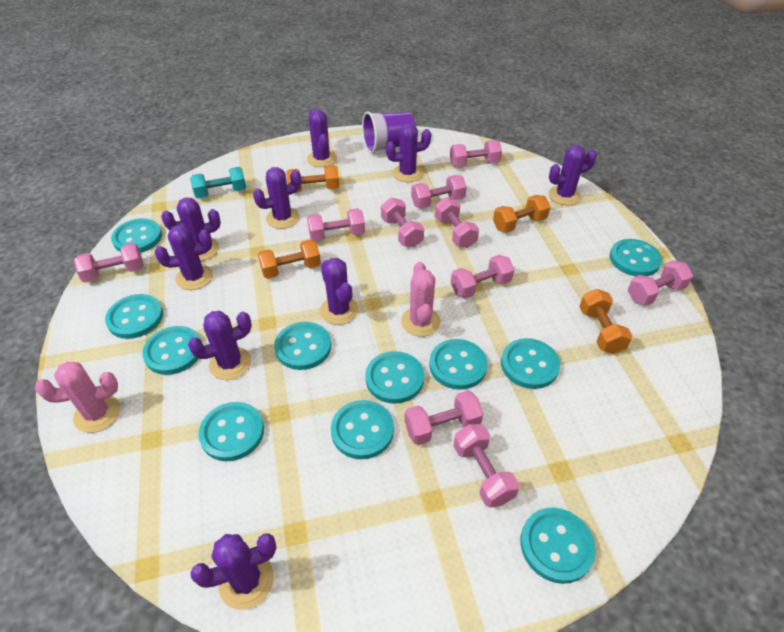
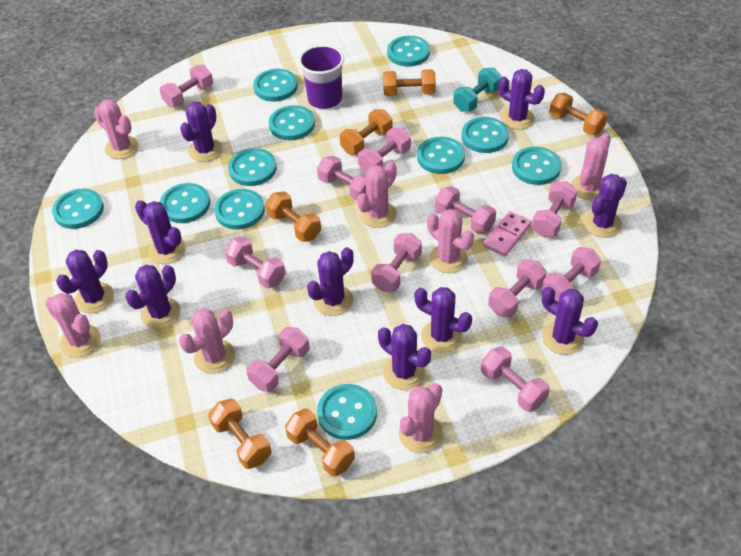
orange dumbbell: 4 -> 6
pink cactus: 2 -> 7
pink domino: 0 -> 1
pink dumbbell: 10 -> 11
purple cactus: 9 -> 10

